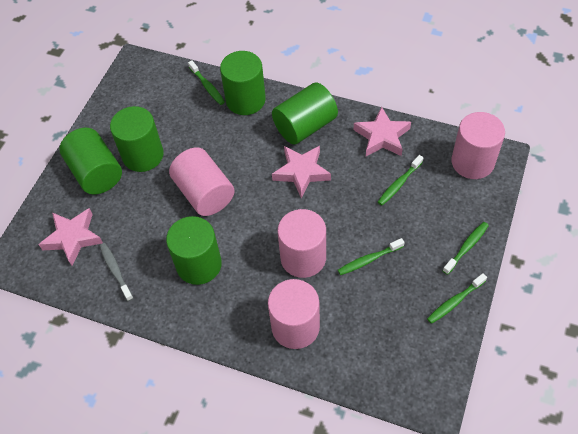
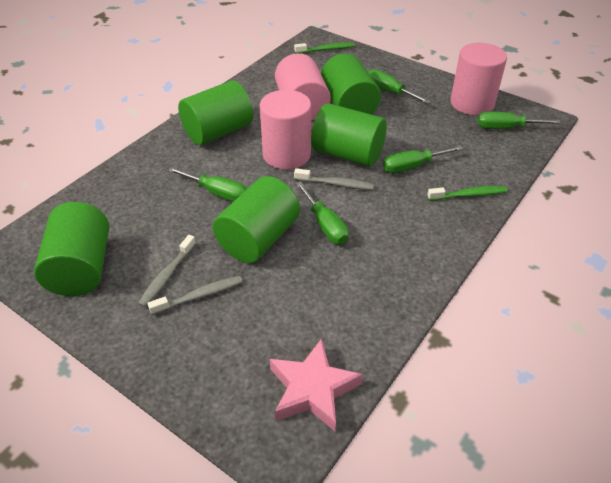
green screwdriver: 0 -> 5
green toothbrush: 5 -> 2
grey toothbrush: 1 -> 3
pink cylinder: 4 -> 3
pink star: 3 -> 1

